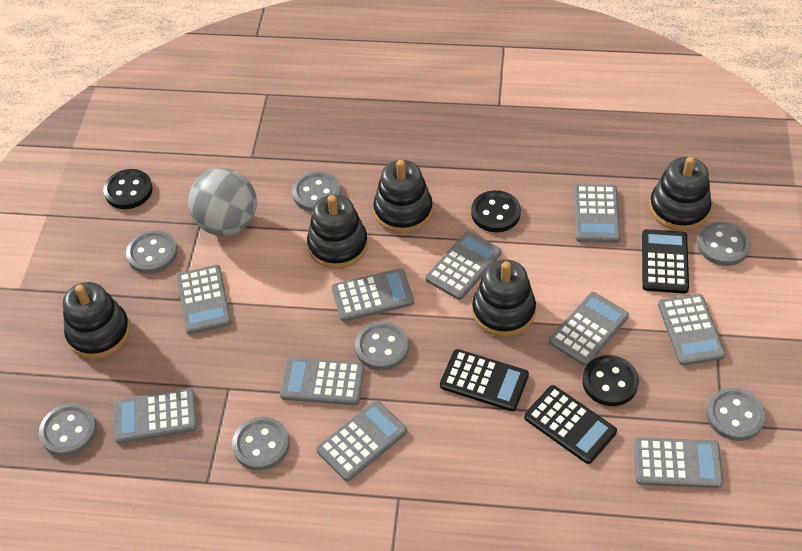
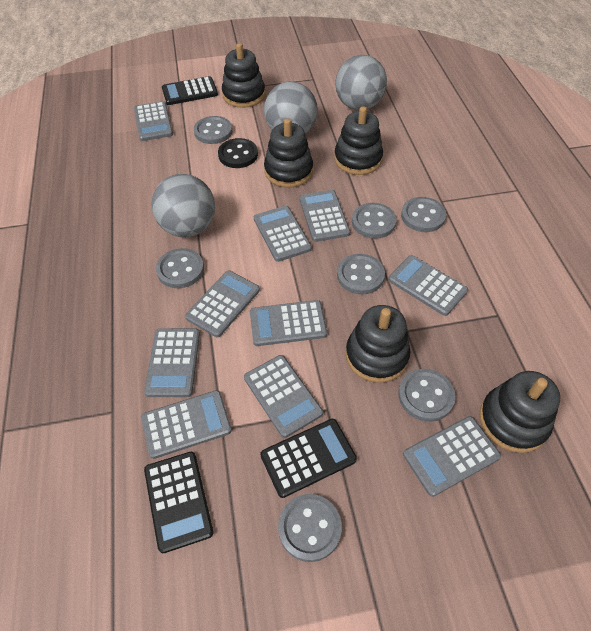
black button: 3 -> 1
grey ball: 1 -> 3

